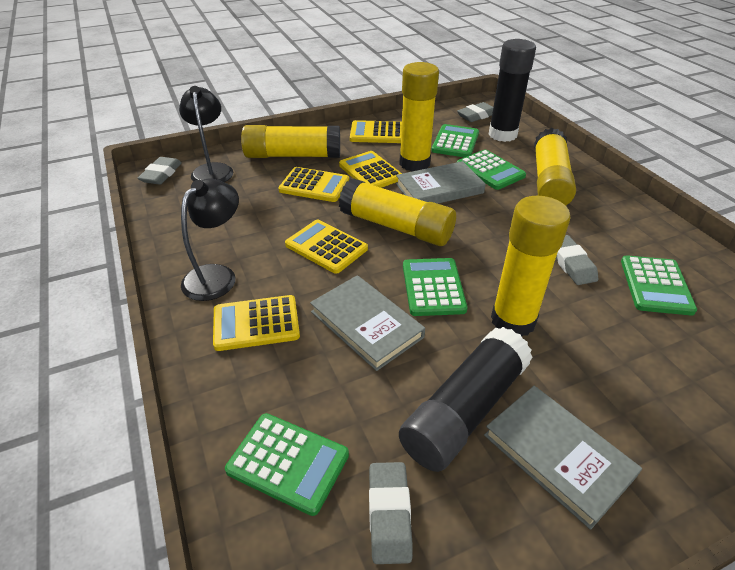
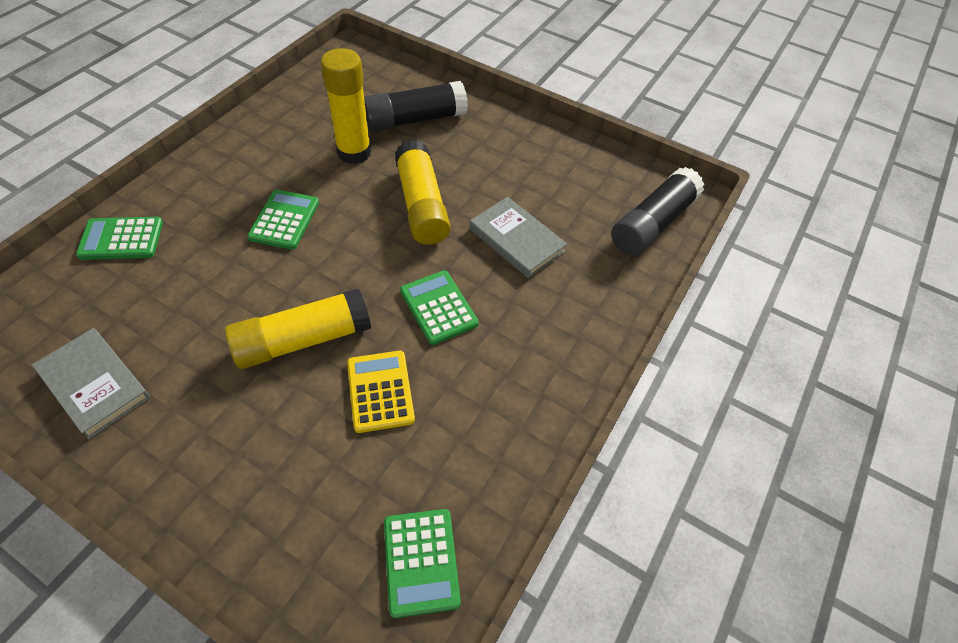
black lamp: 2 -> 0
green calculator: 5 -> 4
grey book: 3 -> 2
grey eraser: 4 -> 0
yellow calculator: 5 -> 1
yellow glue stick: 5 -> 3

